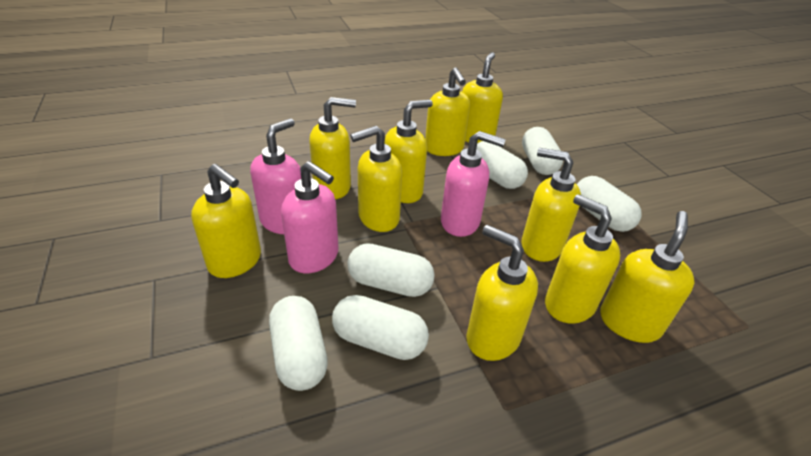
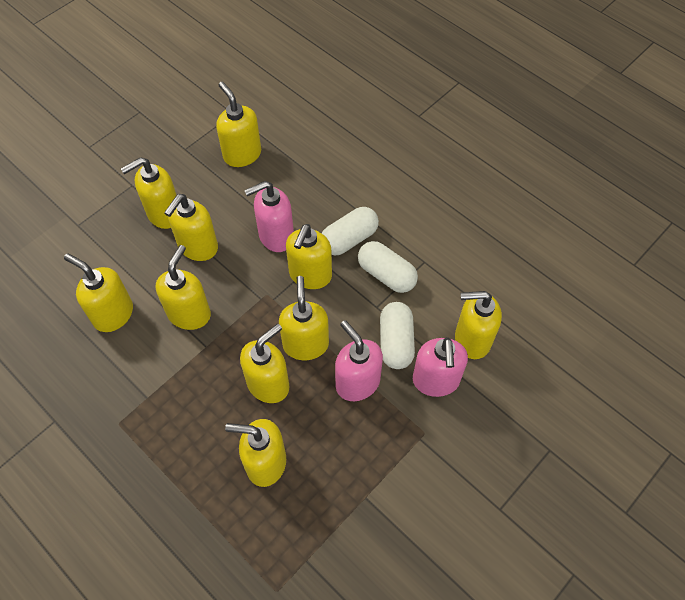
white capsule: 6 -> 3

